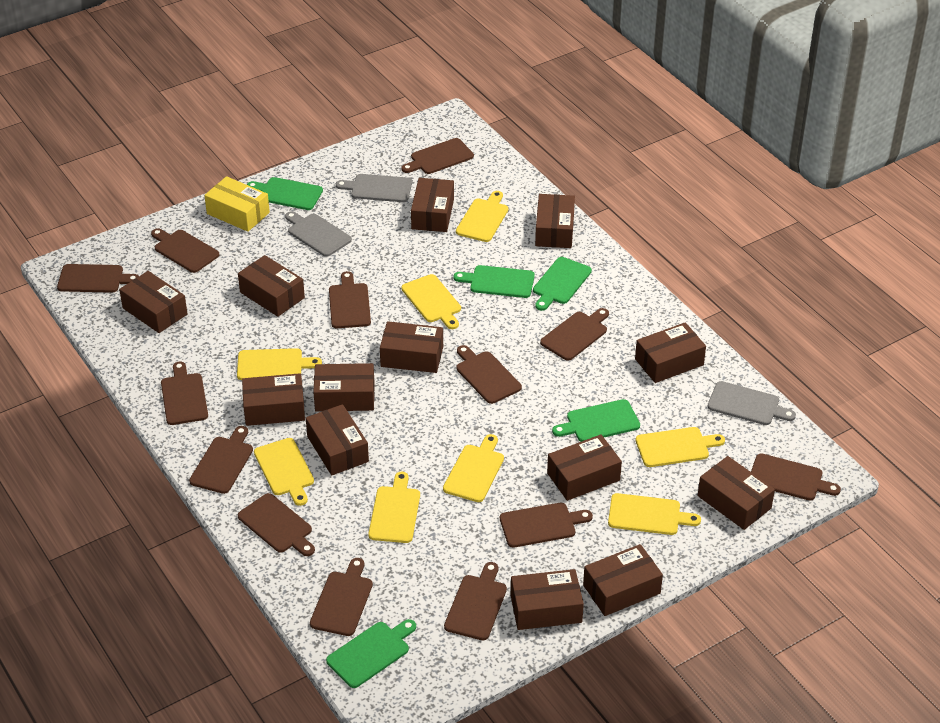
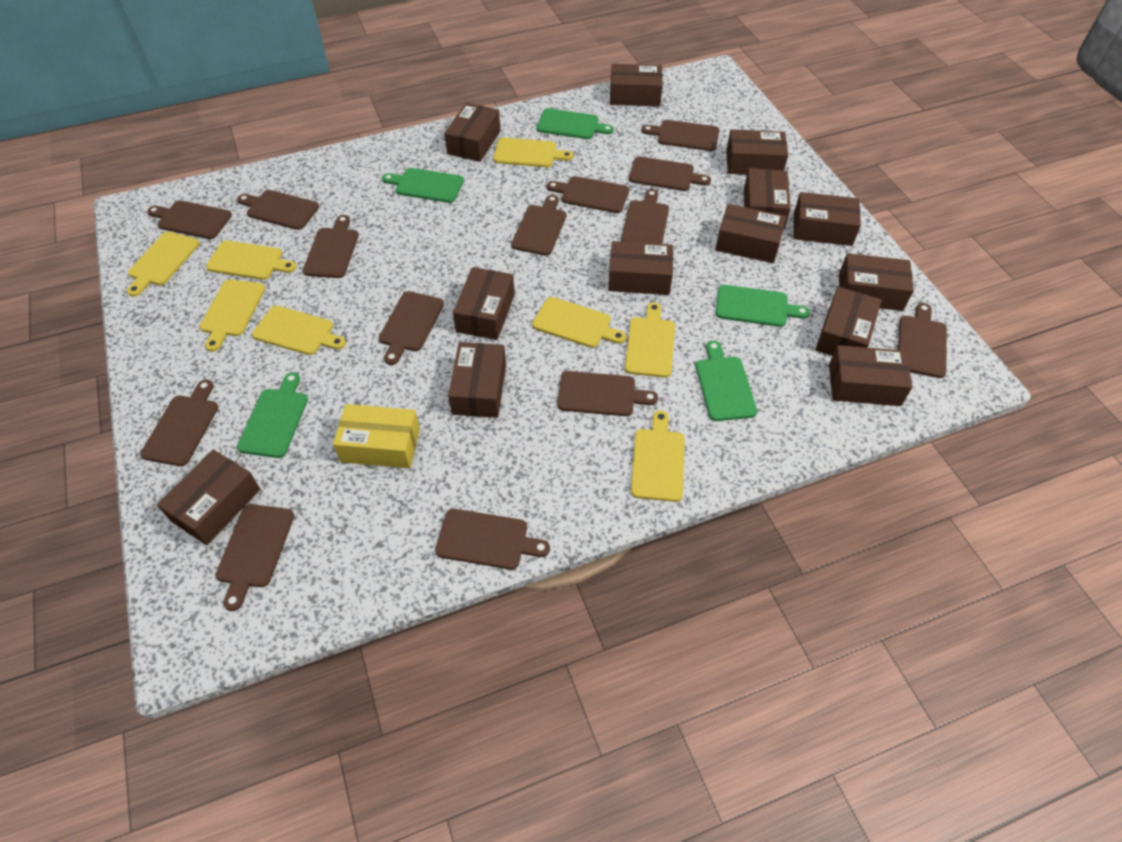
brown cutting board: 13 -> 14
grey cutting board: 3 -> 0

